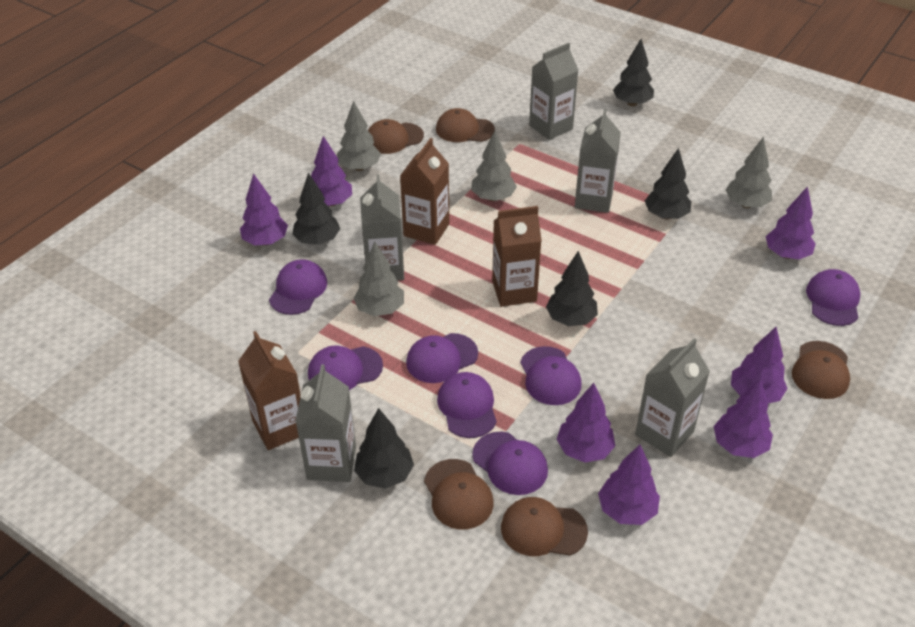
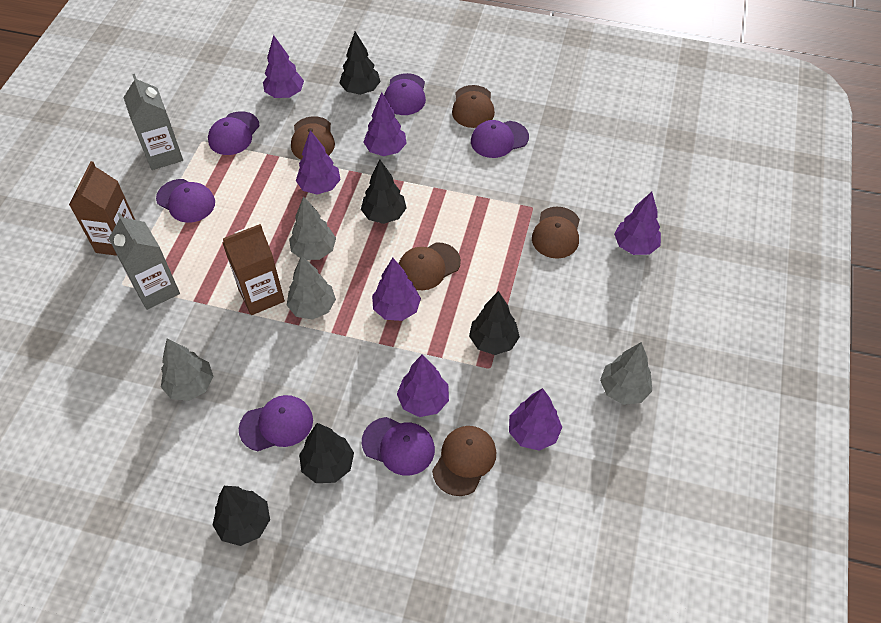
brown carton: 3 -> 2
grey carton: 5 -> 2
purple cap: 7 -> 6

